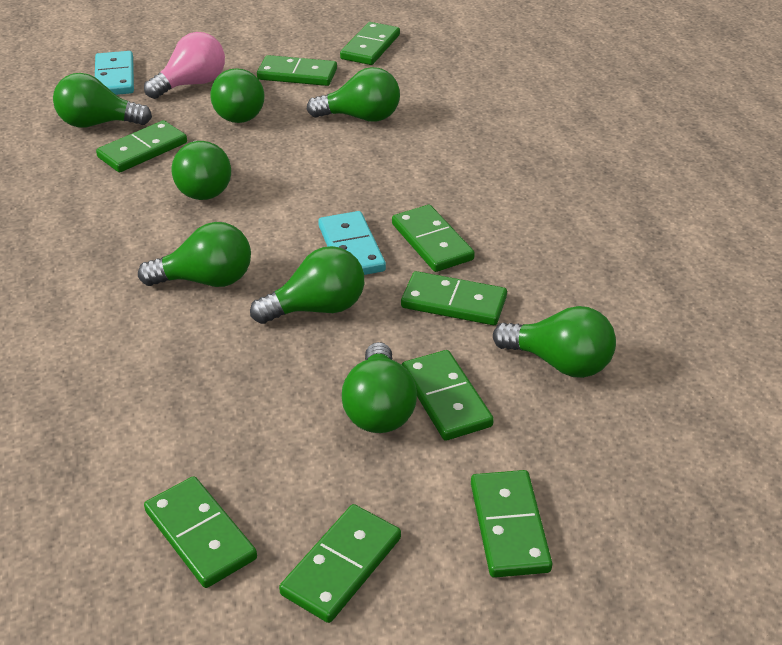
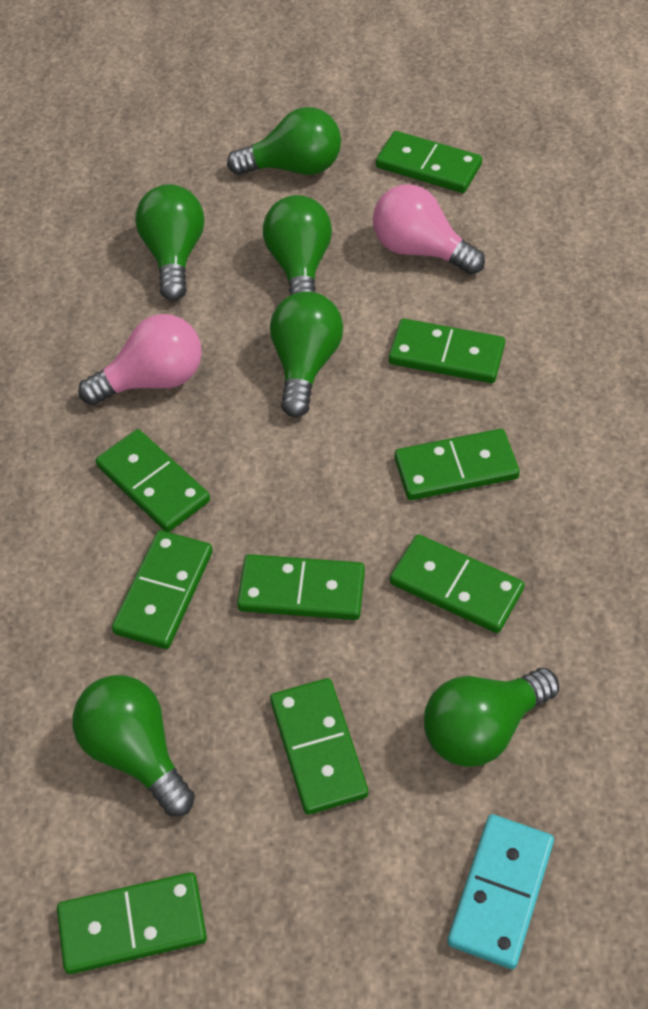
green light bulb: 8 -> 6
pink light bulb: 1 -> 2
turquoise domino: 2 -> 1

